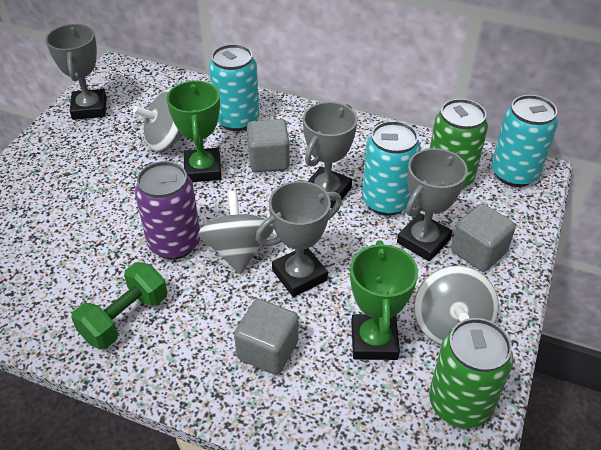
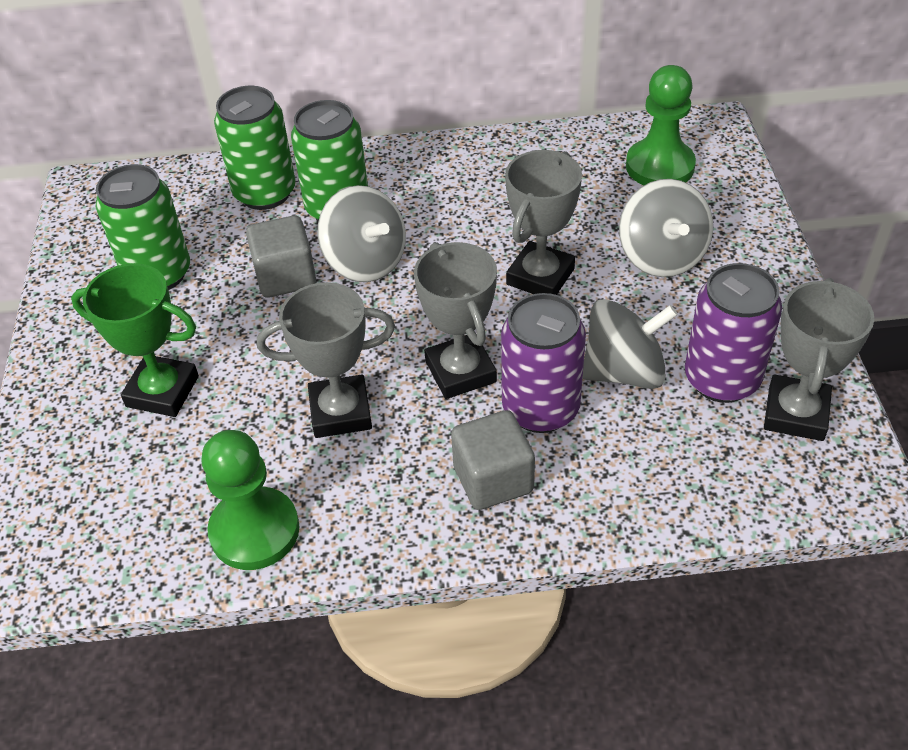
green can: 2 -> 3
green dumbbell: 1 -> 0
green pawn: 0 -> 2
green trophy: 2 -> 1
grey cube: 3 -> 2
purple can: 1 -> 2
turquoise can: 3 -> 0

